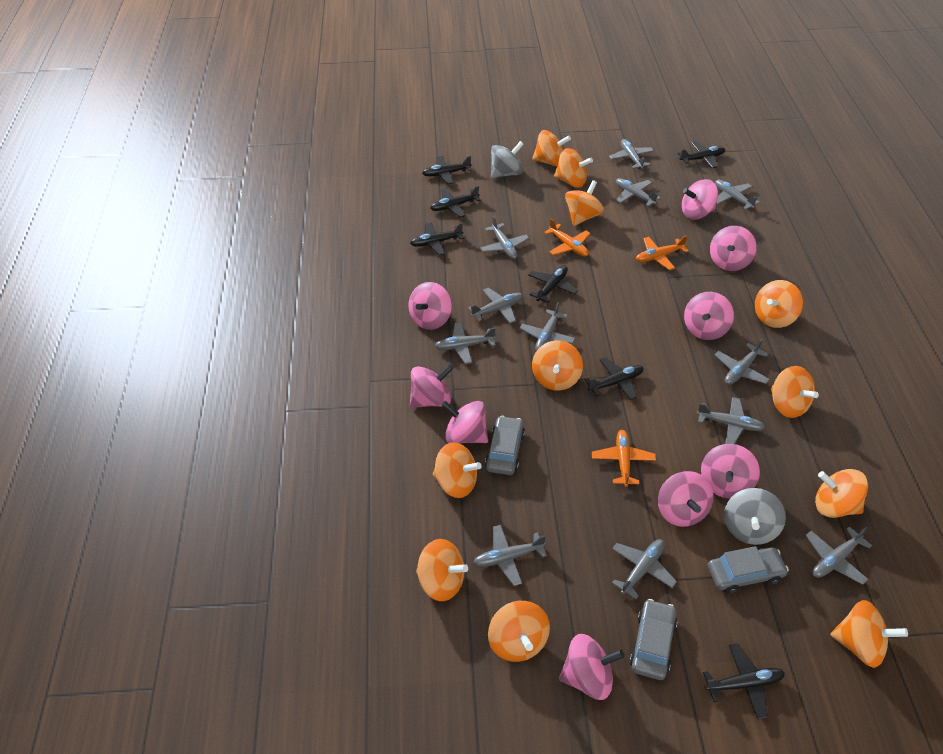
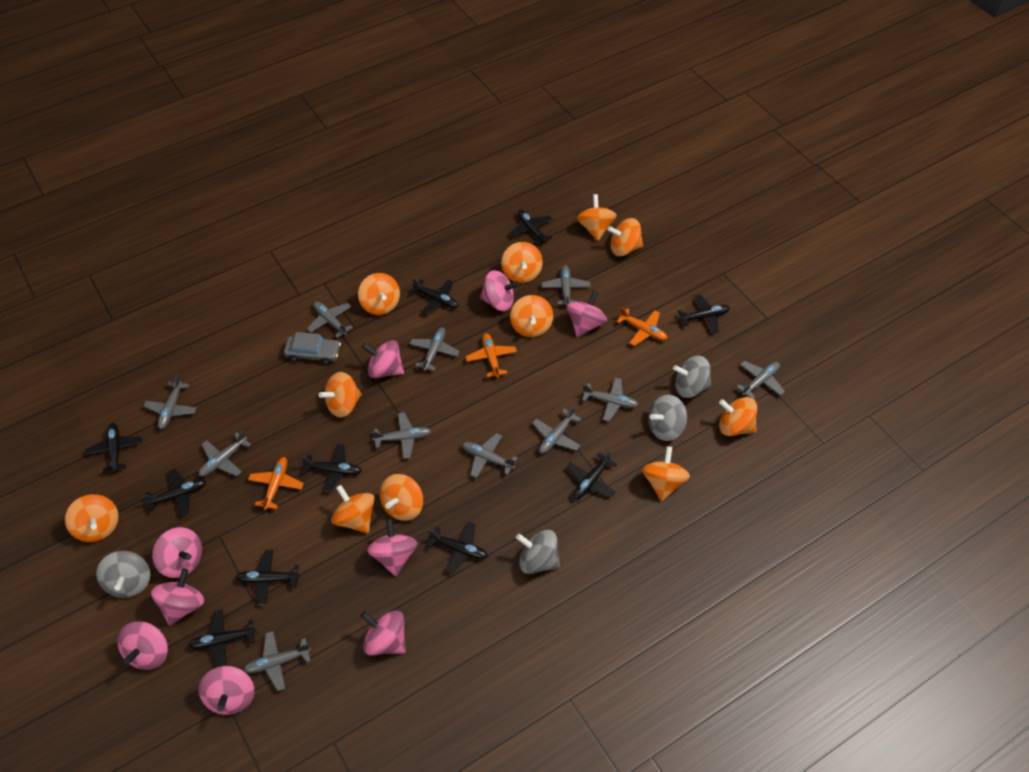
black plane: 7 -> 10
grey car: 3 -> 1
grey plane: 12 -> 11
grey spinning top: 2 -> 4

